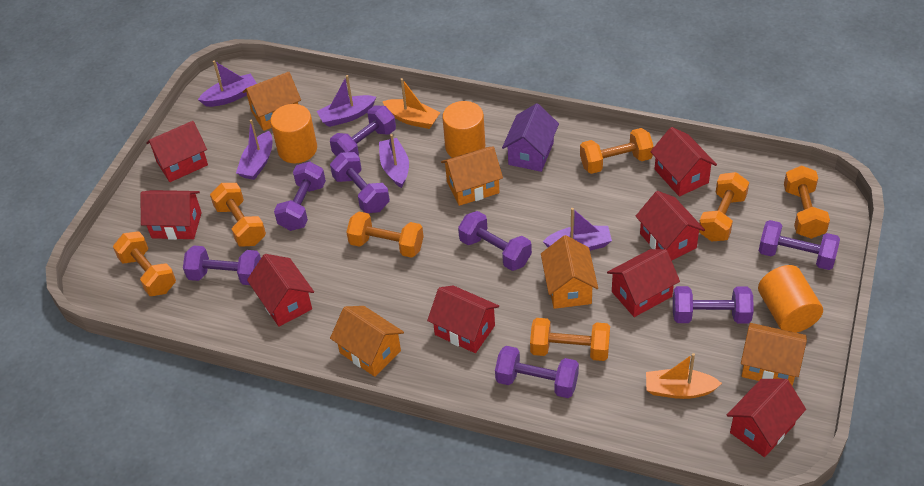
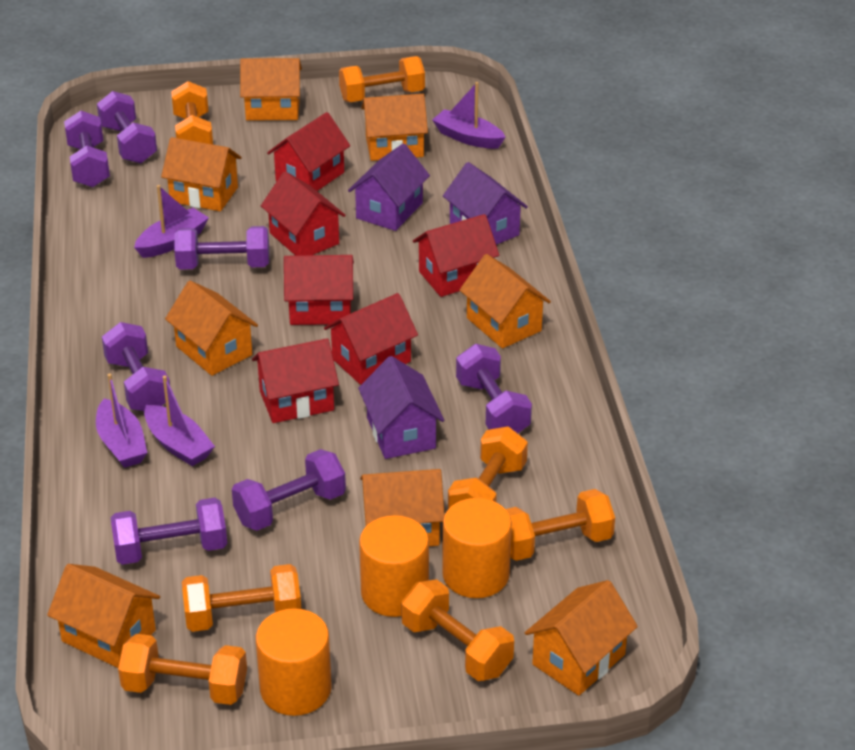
orange boat: 2 -> 0
orange house: 5 -> 8
purple boat: 5 -> 4
purple dumbbell: 8 -> 7
purple house: 1 -> 3
red house: 8 -> 6

